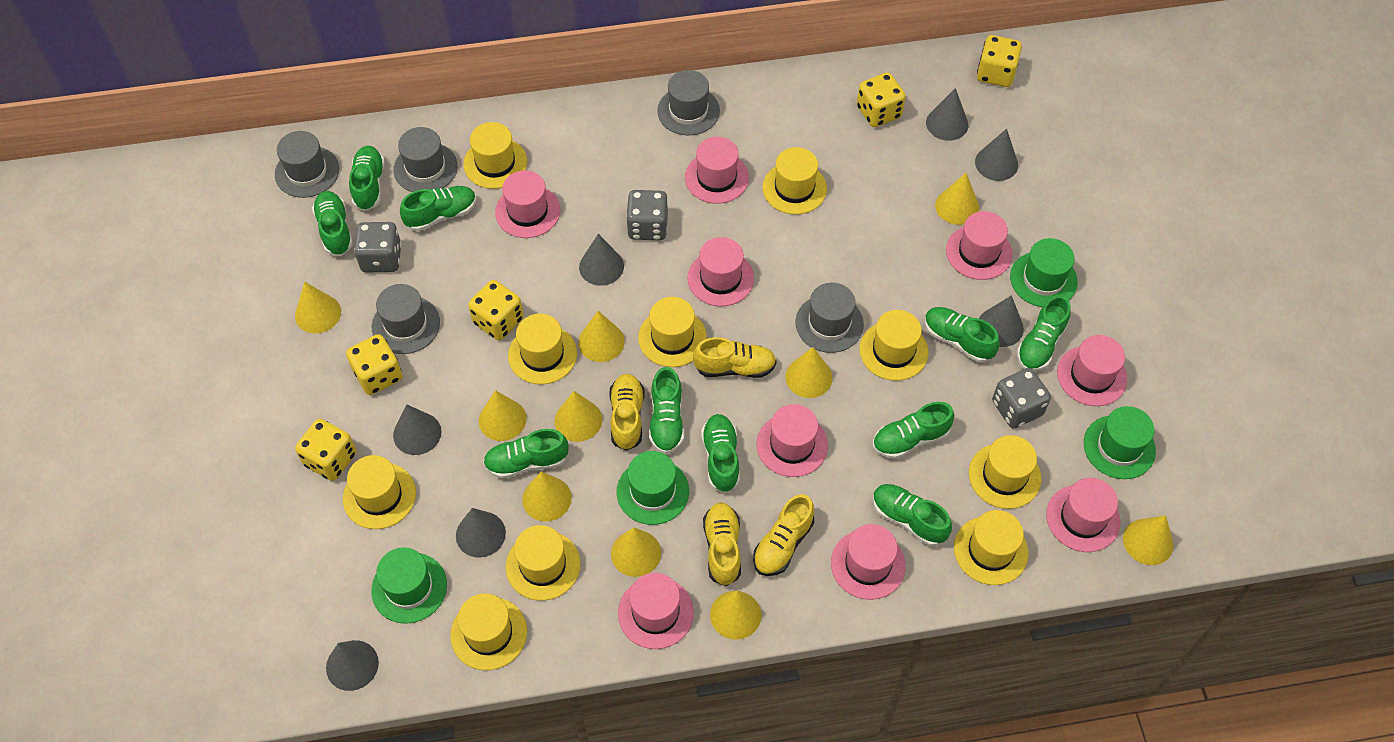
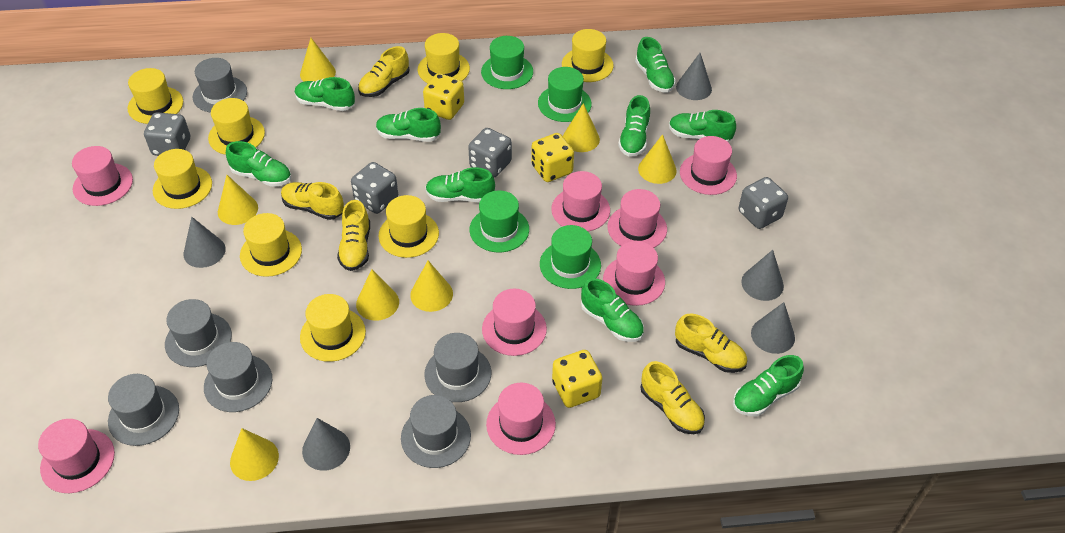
green shoe: 10 -> 9
grey cone: 7 -> 5
grey dice: 3 -> 4
grey hat: 5 -> 6
pink hat: 9 -> 8
yellow cone: 10 -> 7
yellow dice: 5 -> 3
yellow hat: 10 -> 8
yellow shoe: 4 -> 5

